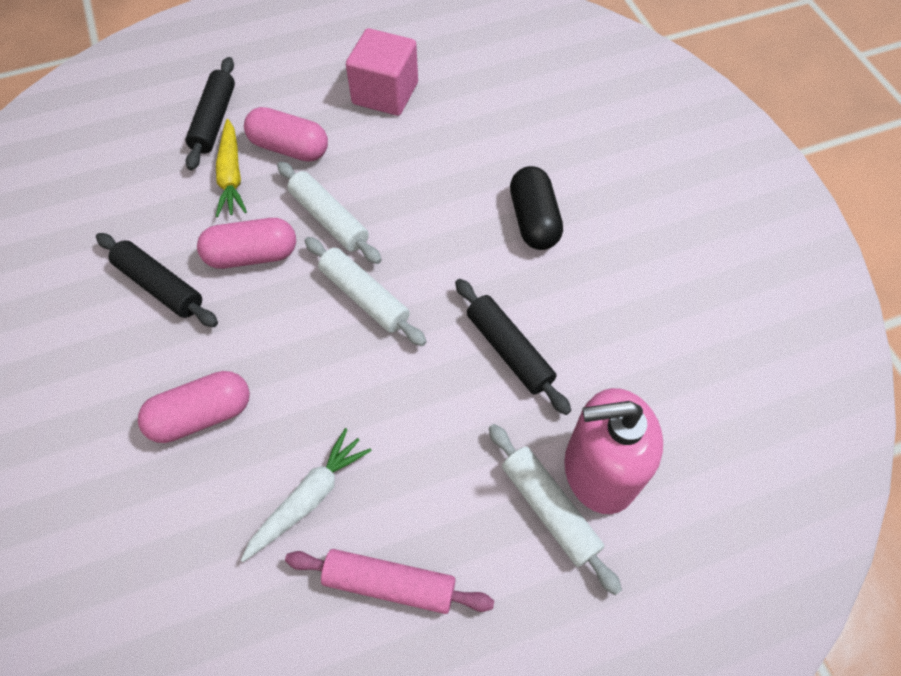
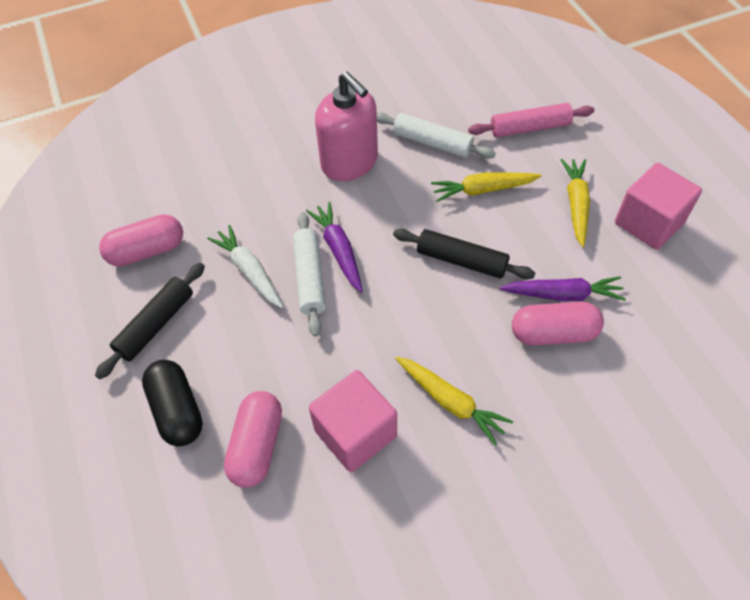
black rolling pin: 3 -> 2
pink cube: 1 -> 2
purple carrot: 0 -> 2
white rolling pin: 3 -> 2
yellow carrot: 1 -> 3

